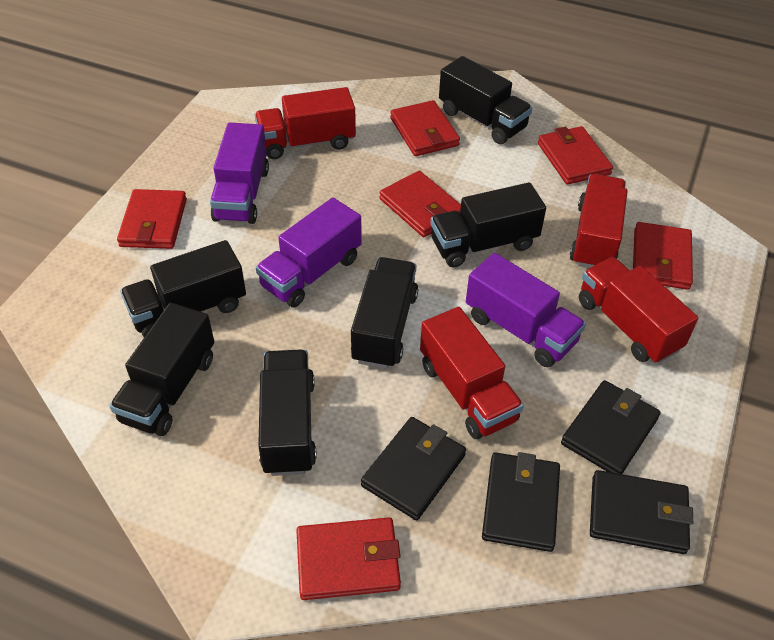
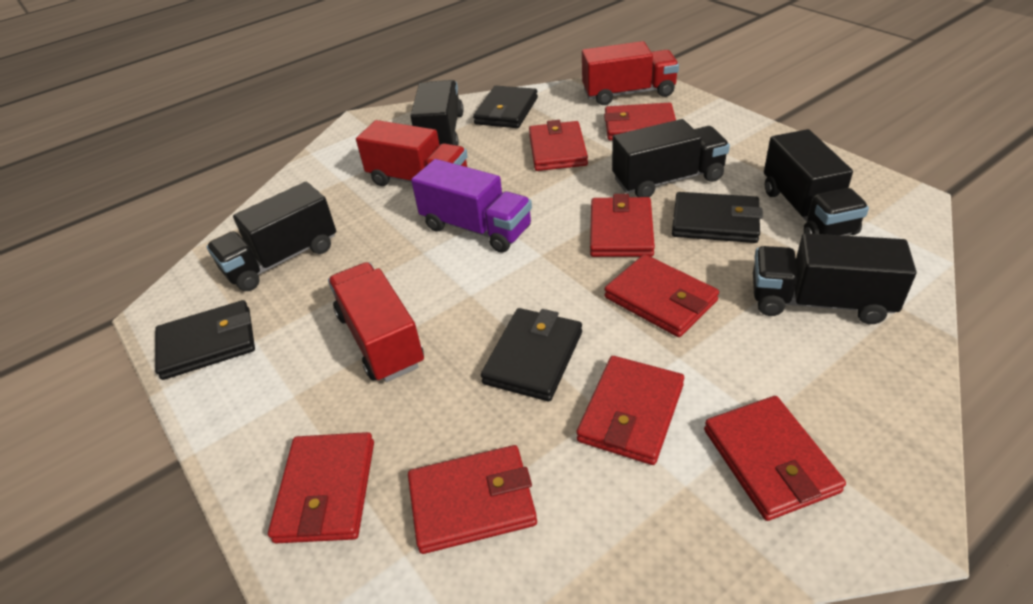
black truck: 6 -> 5
purple truck: 3 -> 1
red truck: 4 -> 3
red wallet: 6 -> 8

